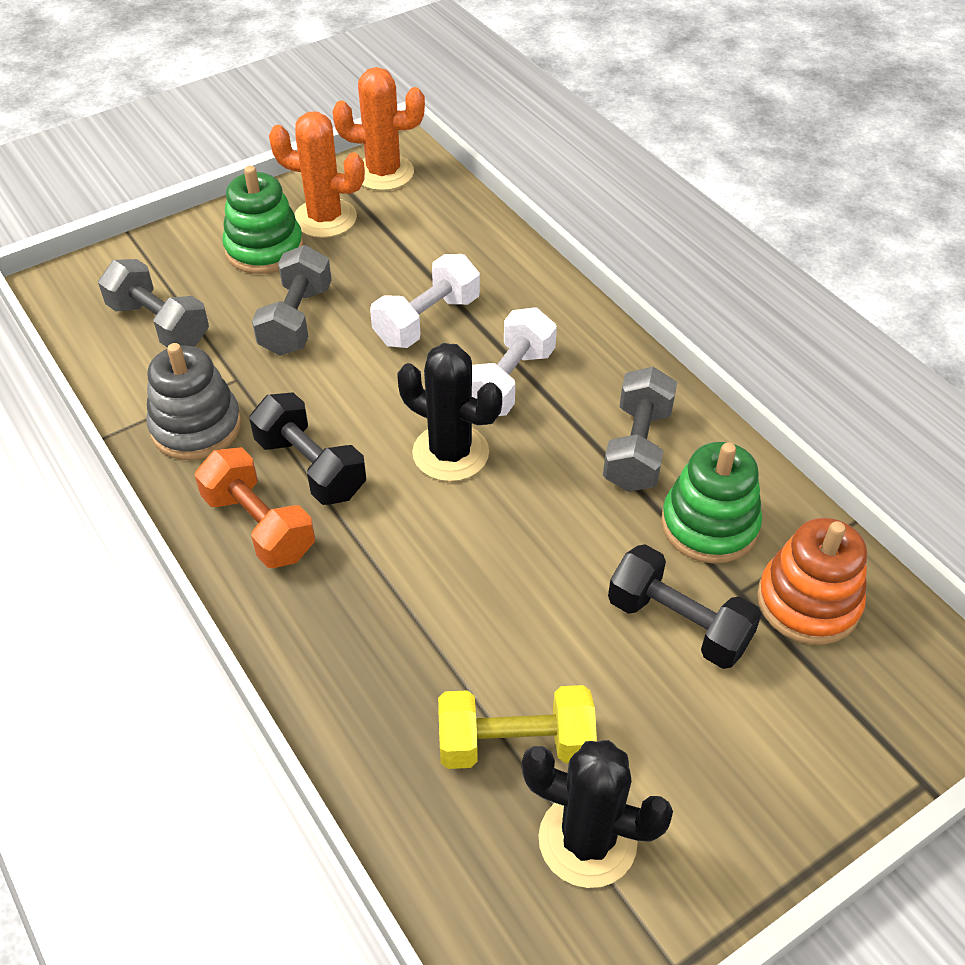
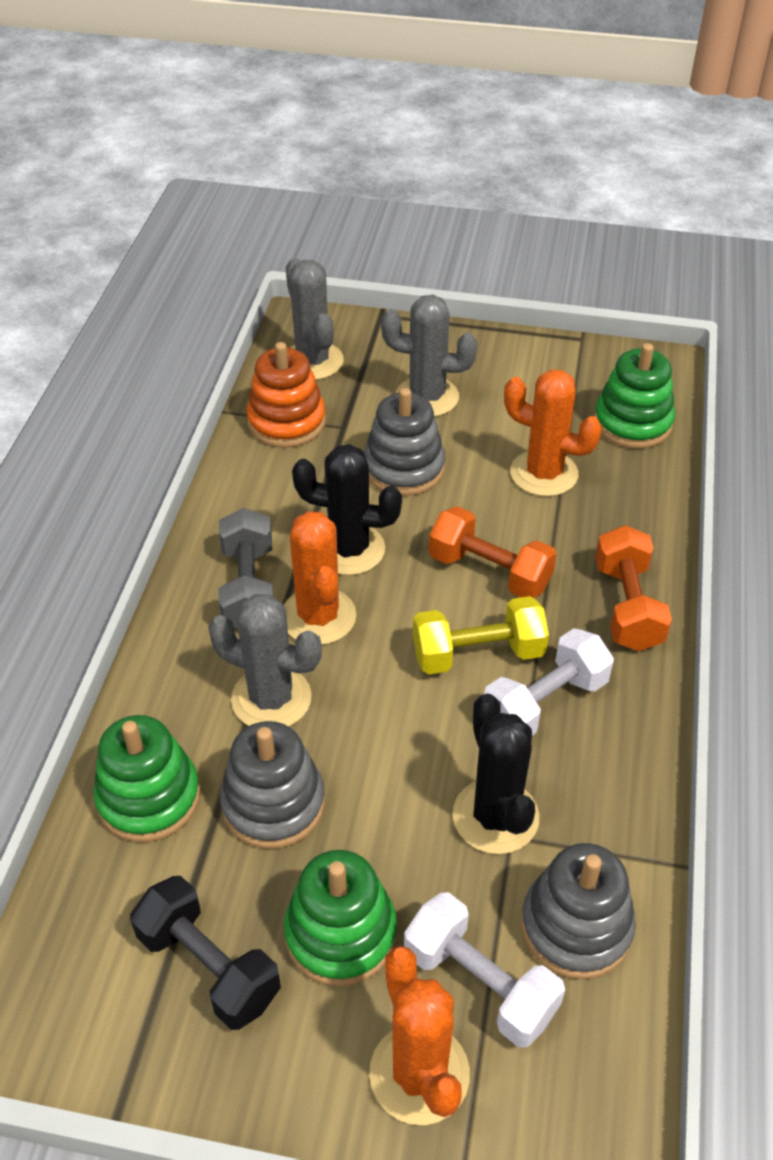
black dumbbell: 2 -> 1
green stacking toy: 2 -> 3
grey cactus: 0 -> 3
grey dumbbell: 3 -> 1
grey stacking toy: 1 -> 3
orange cactus: 2 -> 3
orange dumbbell: 1 -> 2

